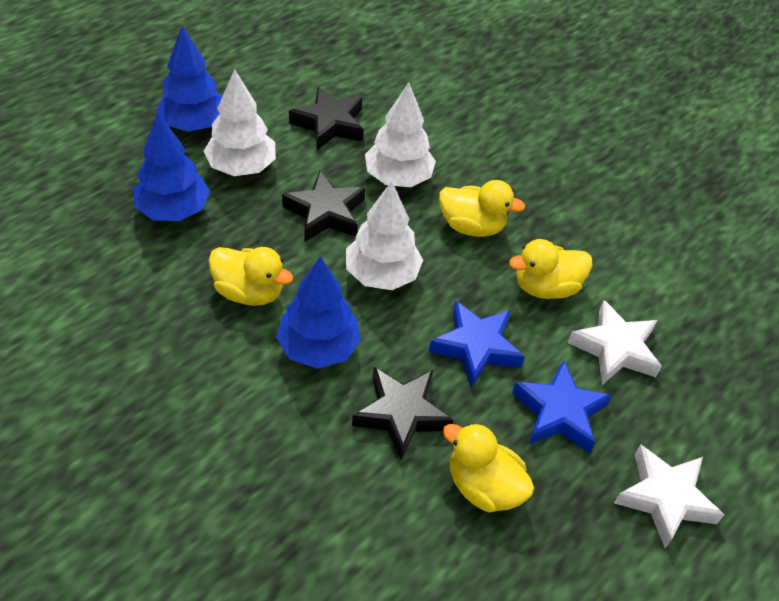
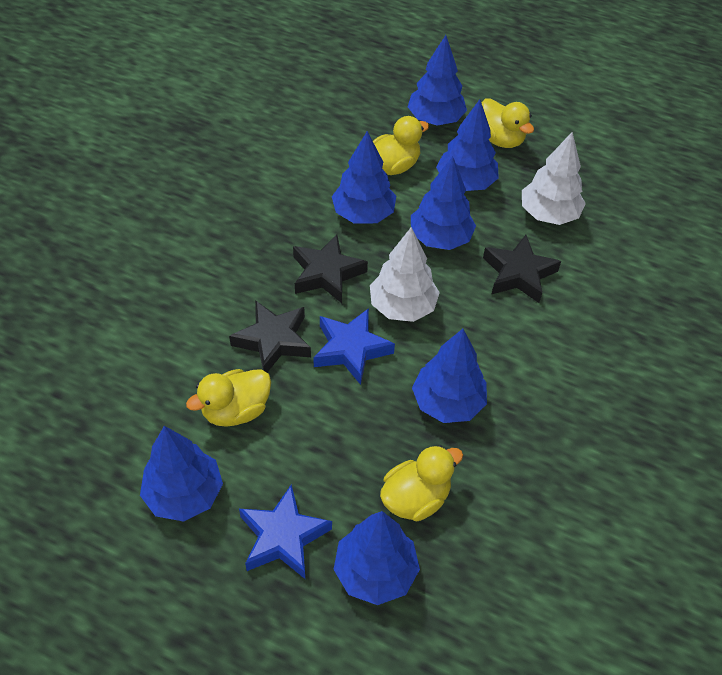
blue tree: 3 -> 7
white star: 2 -> 0
white tree: 3 -> 2

